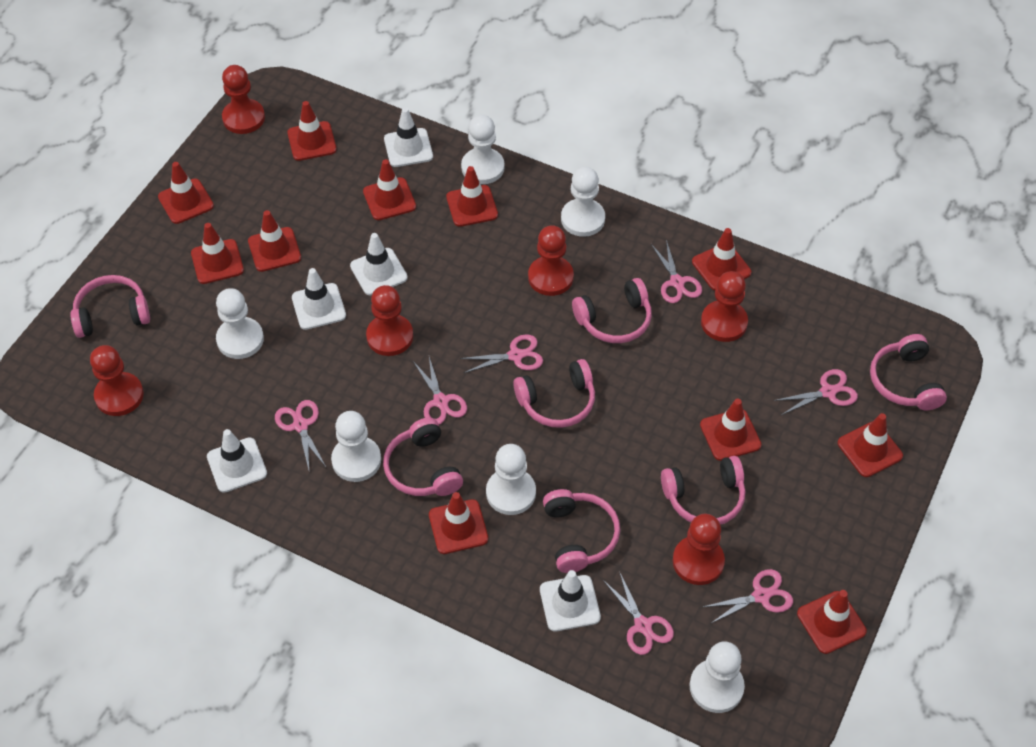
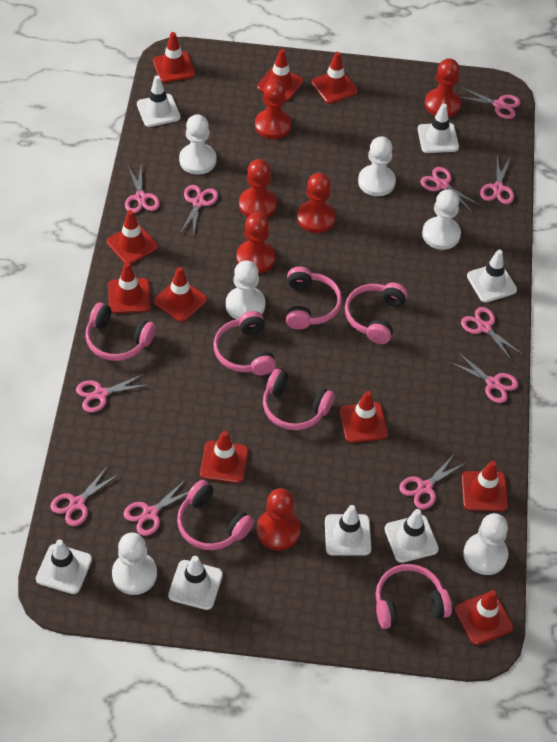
pink scissors: 7 -> 11
red traffic cone: 11 -> 10
white traffic cone: 5 -> 7

